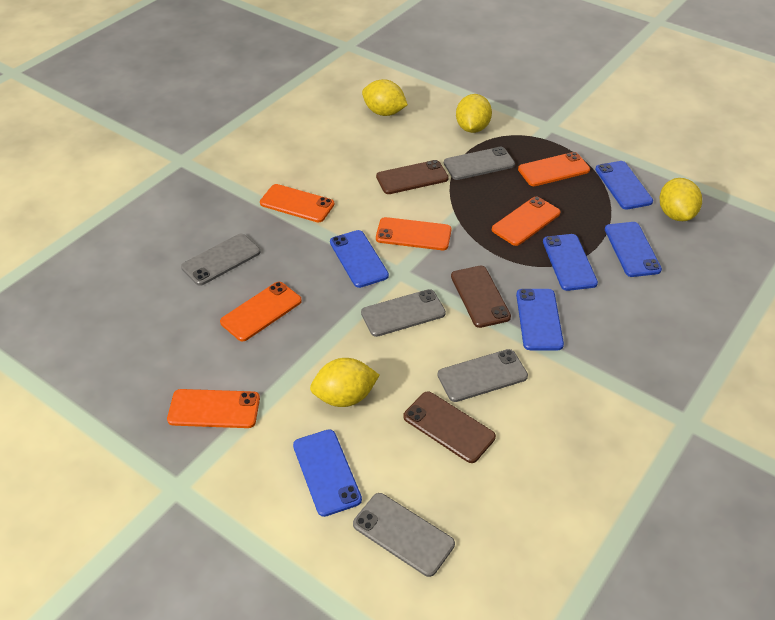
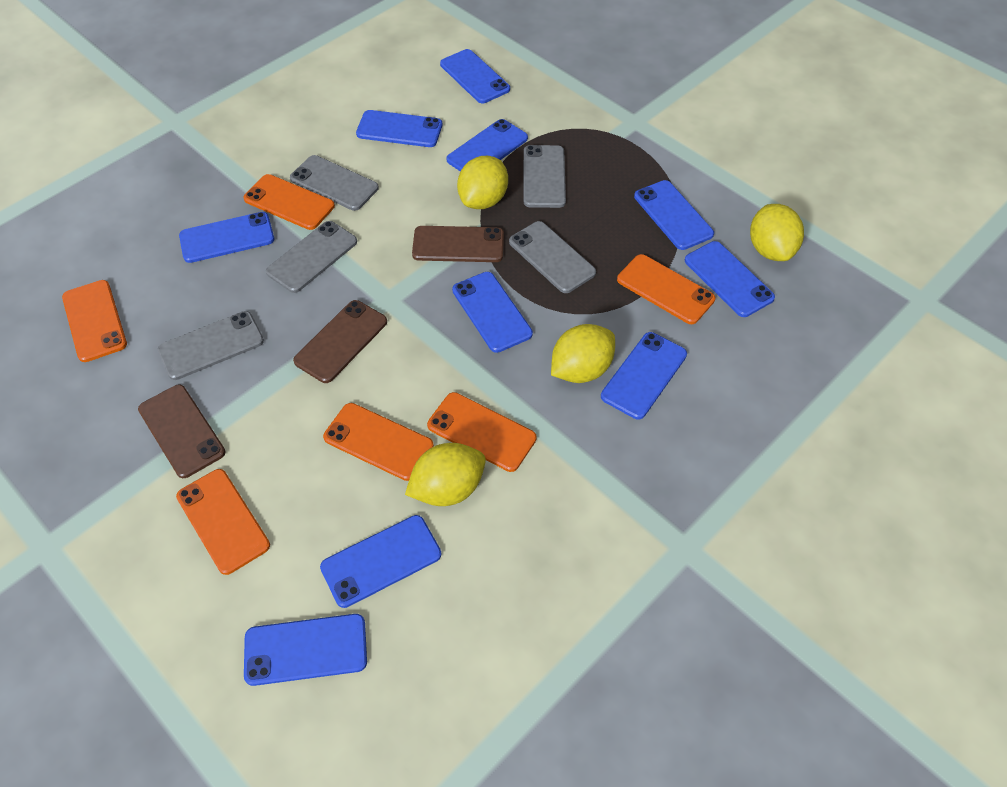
blue phone: 6 -> 10

